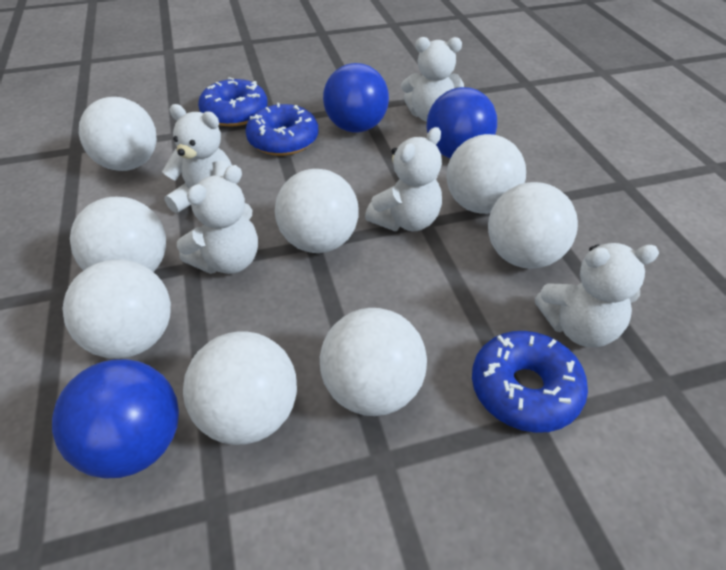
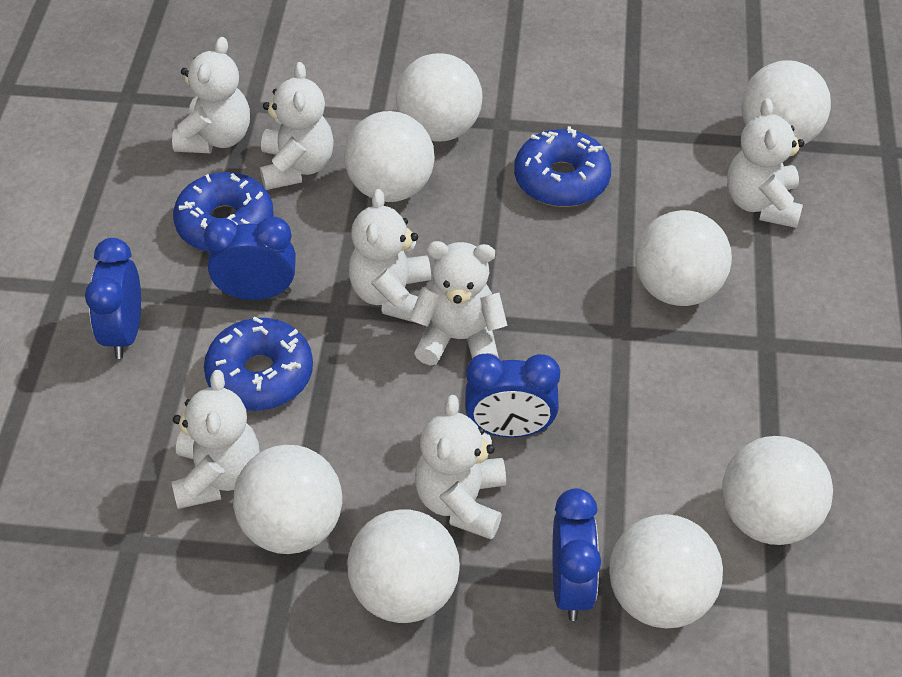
blue ball: 3 -> 0
blue clock: 0 -> 4
white teddy bear: 5 -> 7

